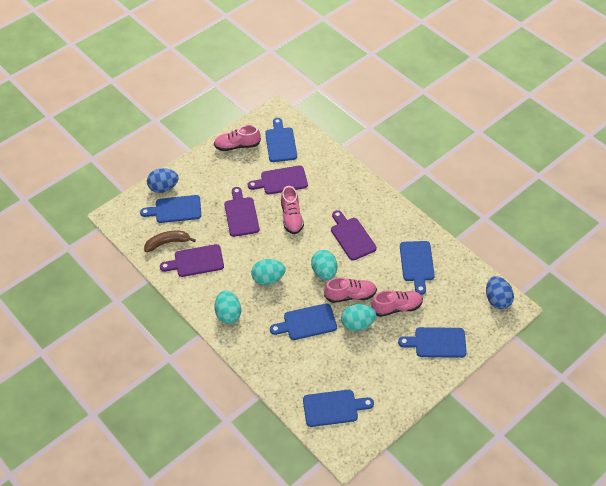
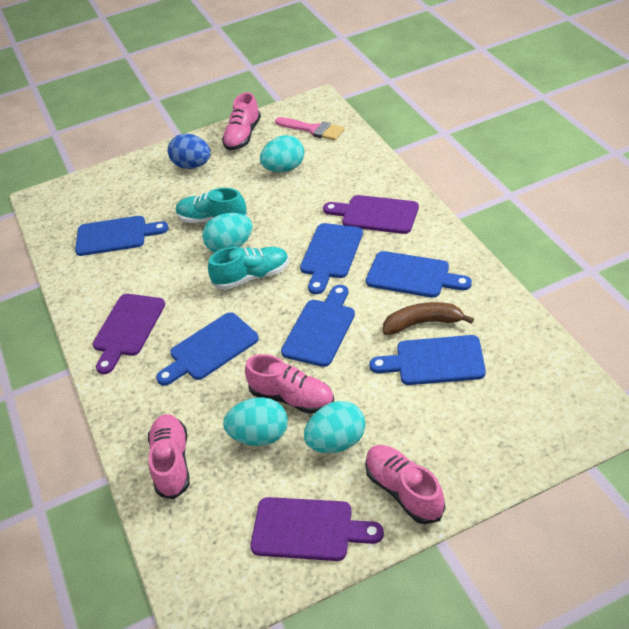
blue egg: 2 -> 1
pink brush: 0 -> 1
purple cutting board: 4 -> 3
turquoise shoe: 0 -> 2

